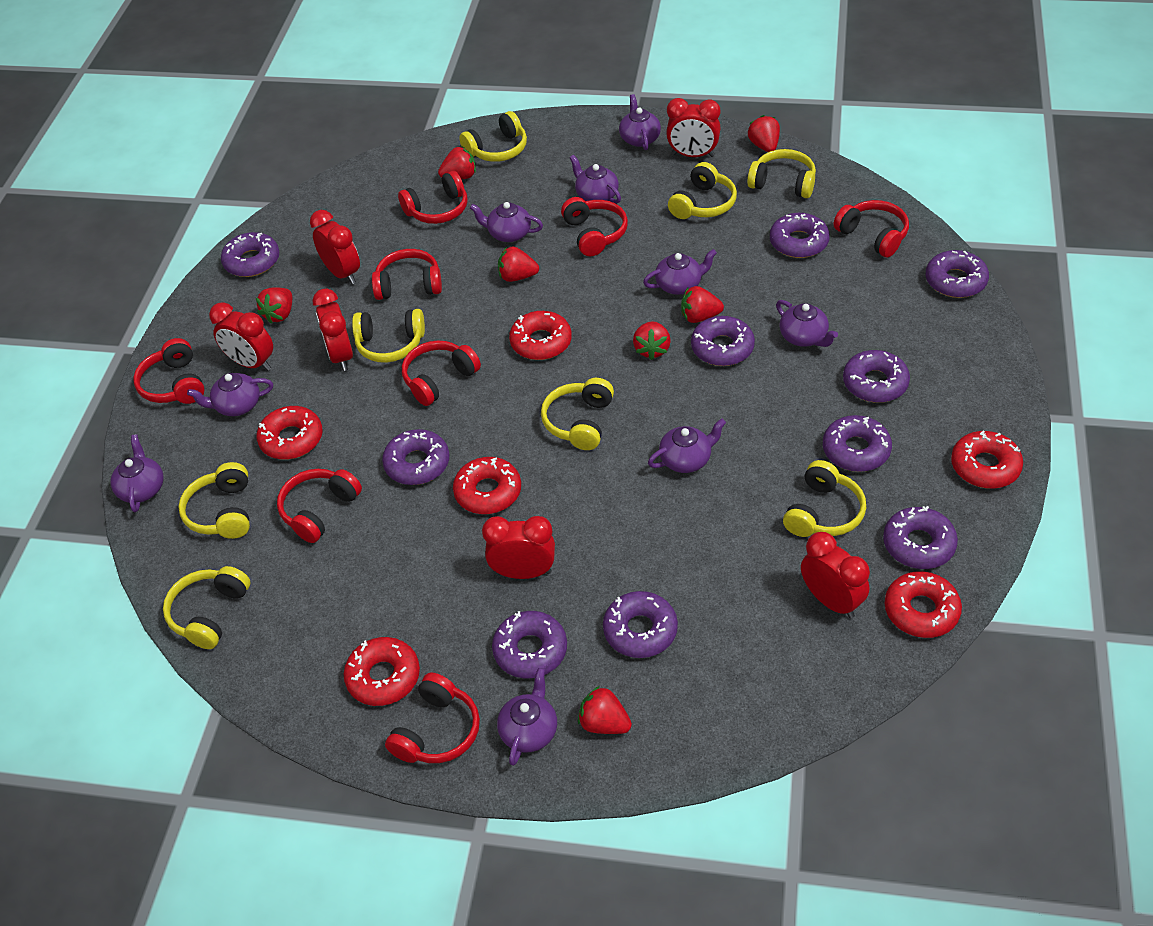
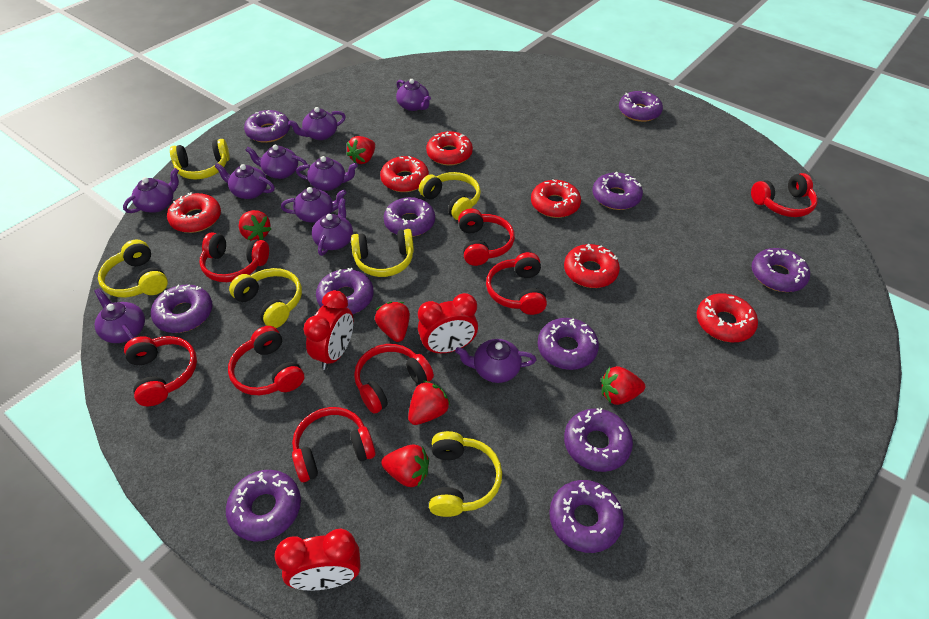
purple donut: 10 -> 11
purple teapot: 9 -> 10
red clock: 6 -> 3
red strawberry: 7 -> 6
yellow headphones: 8 -> 6

